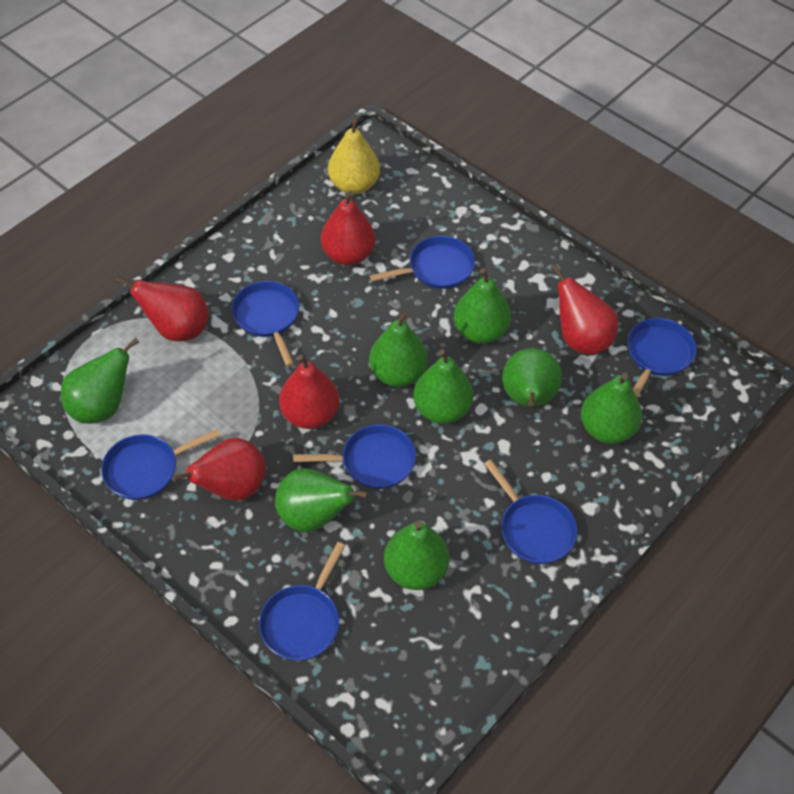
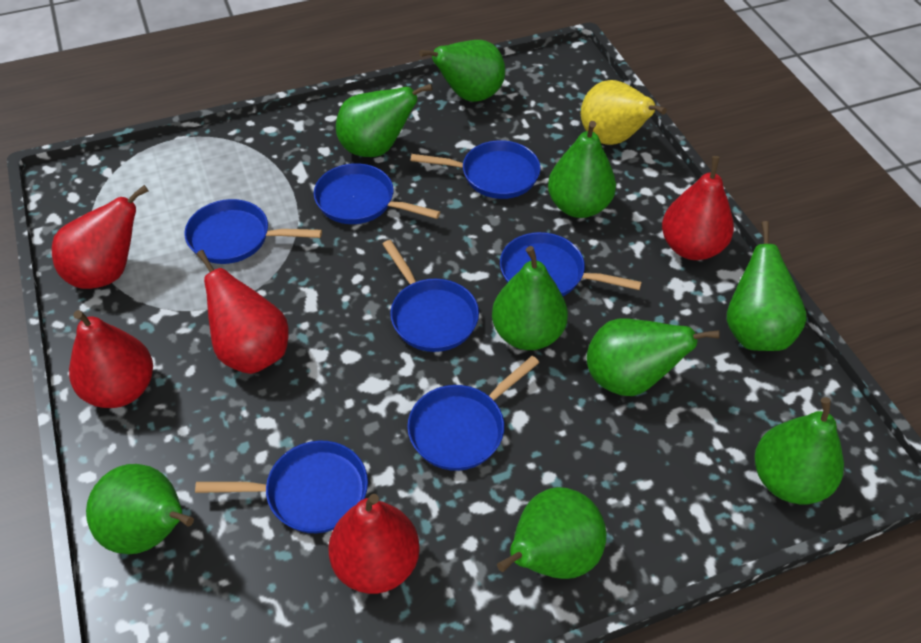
green pear: 8 -> 9

